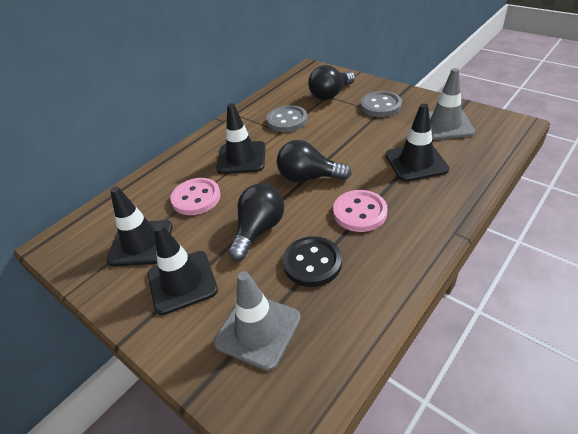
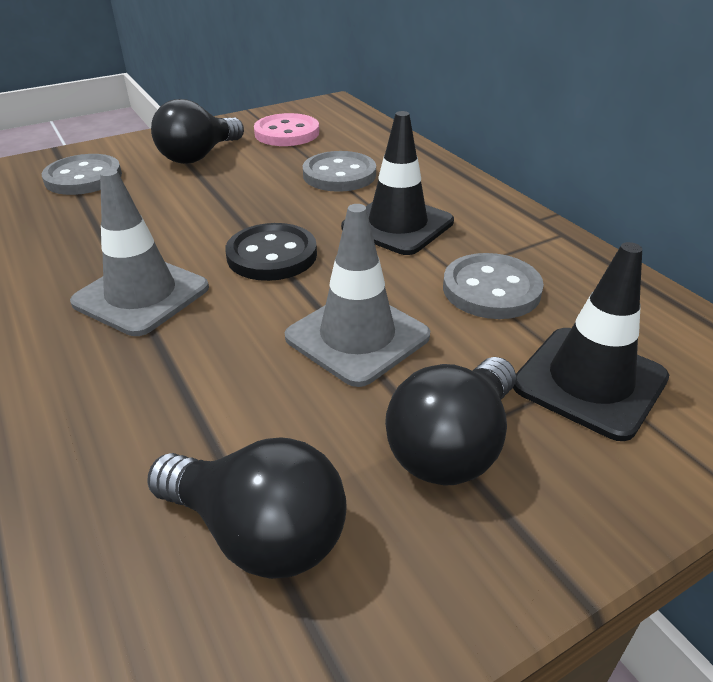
black traffic cone: 4 -> 2
grey button: 2 -> 3
pink button: 2 -> 1

